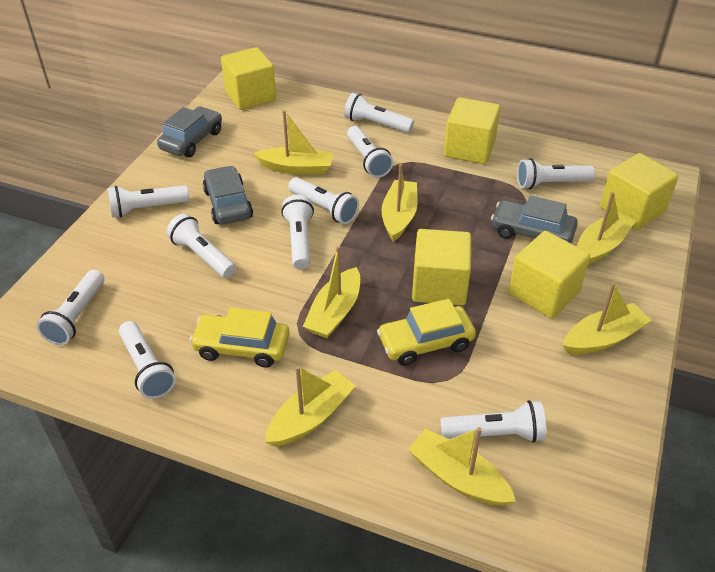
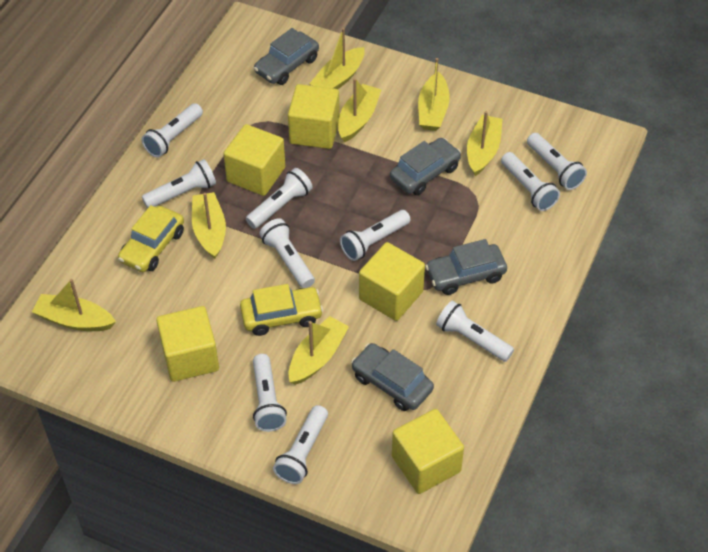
grey car: 3 -> 4

